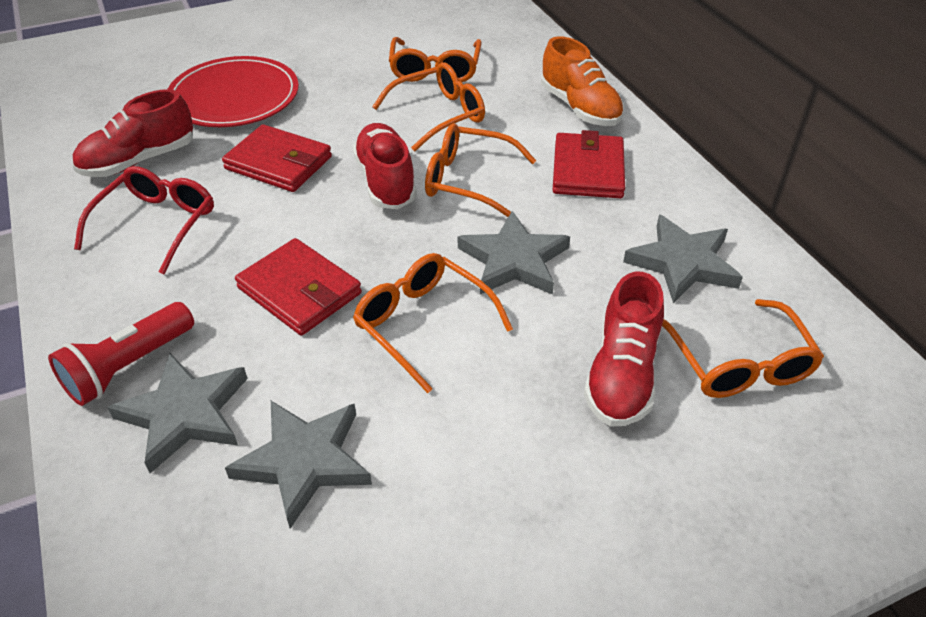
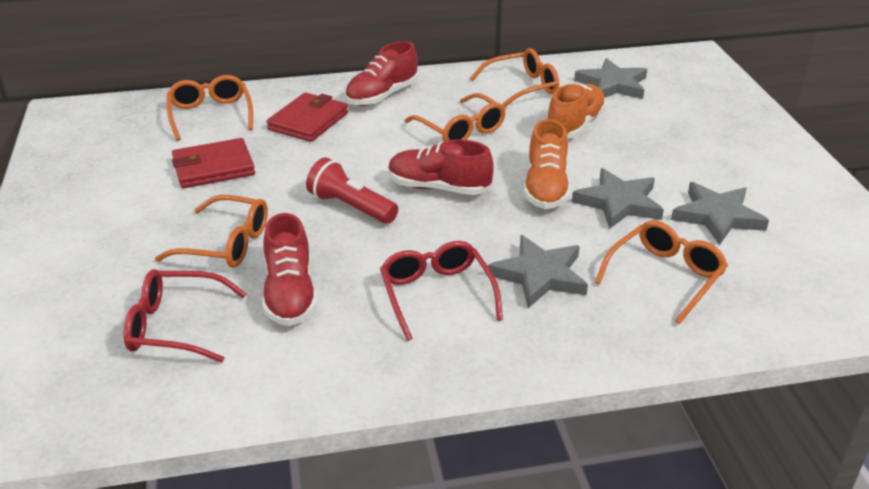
orange shoe: 1 -> 2
red glasses: 1 -> 2
red plate: 1 -> 0
red wallet: 3 -> 2

